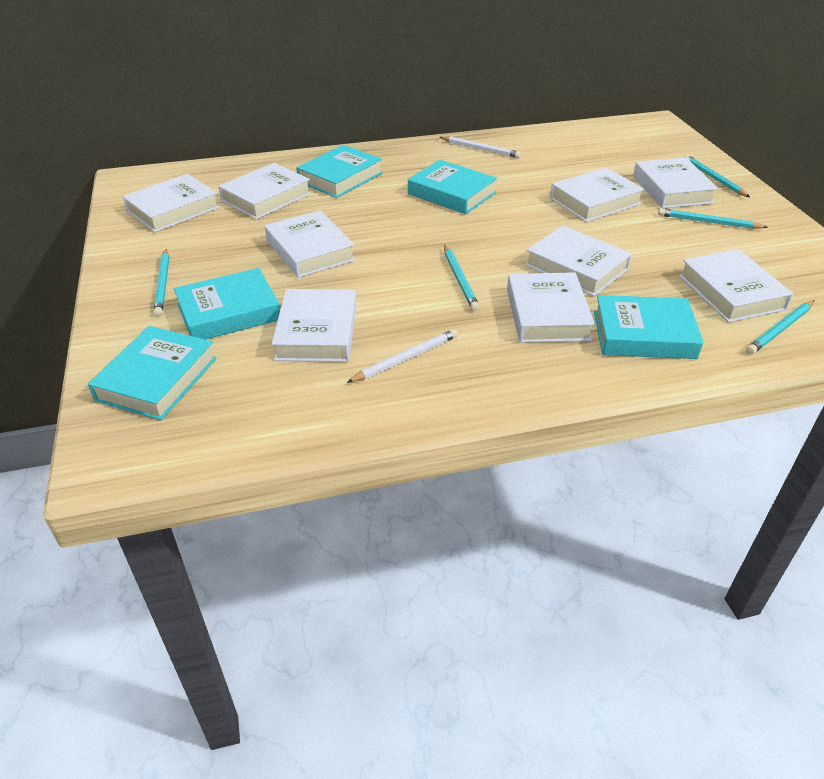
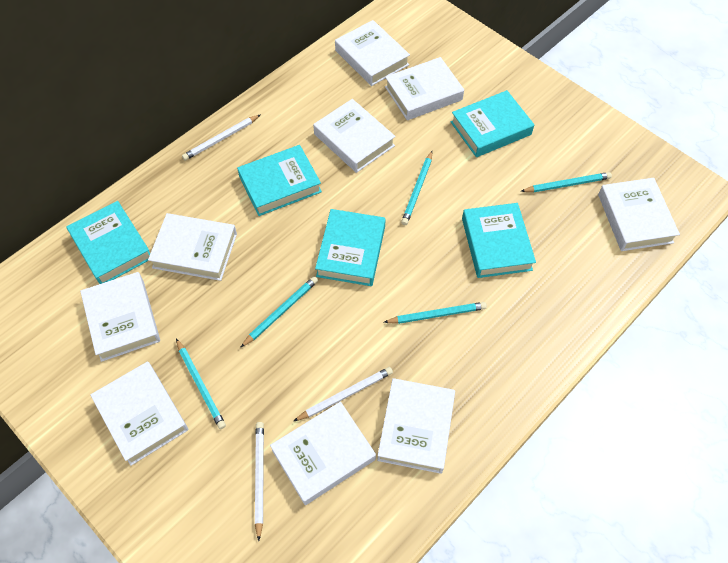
white pencil: 2 -> 3

